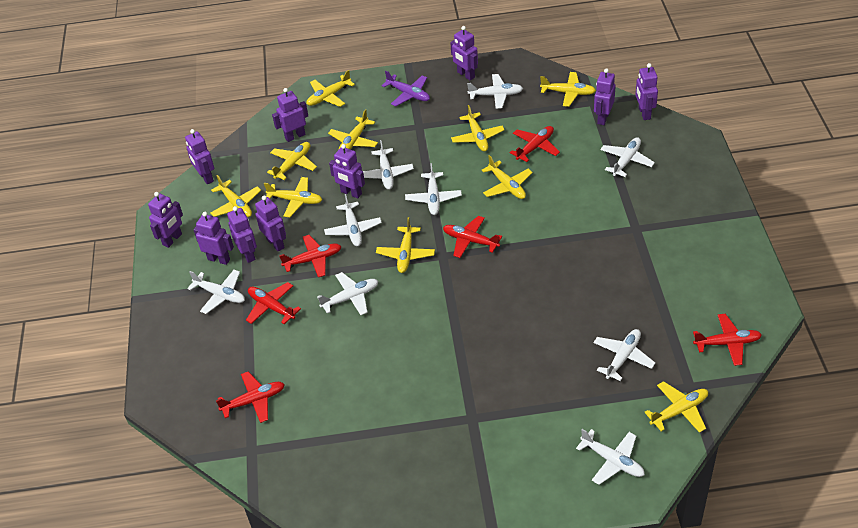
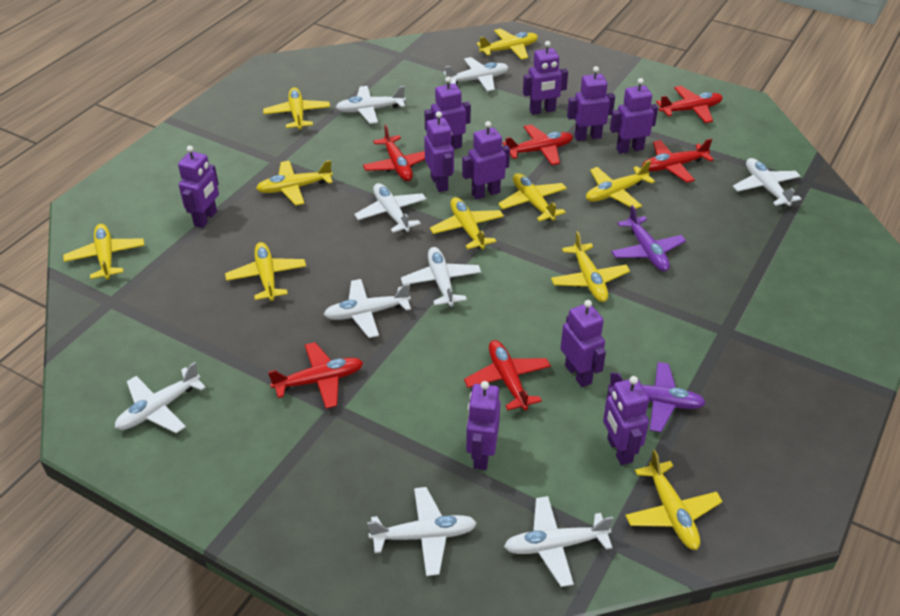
purple plane: 1 -> 2

